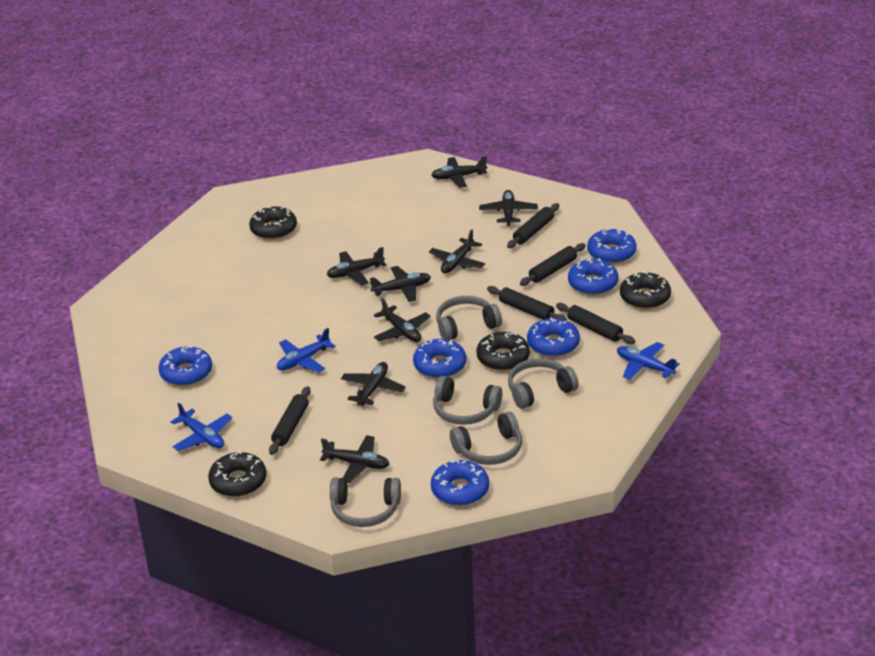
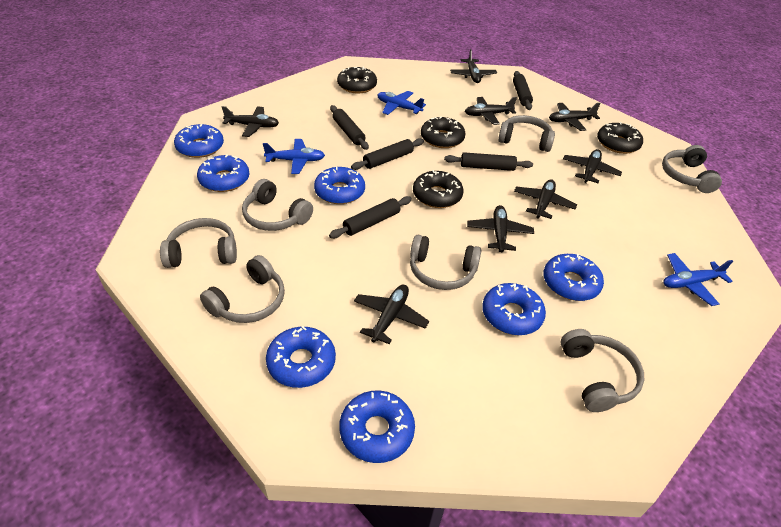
blue donut: 6 -> 7
grey headphones: 5 -> 7

